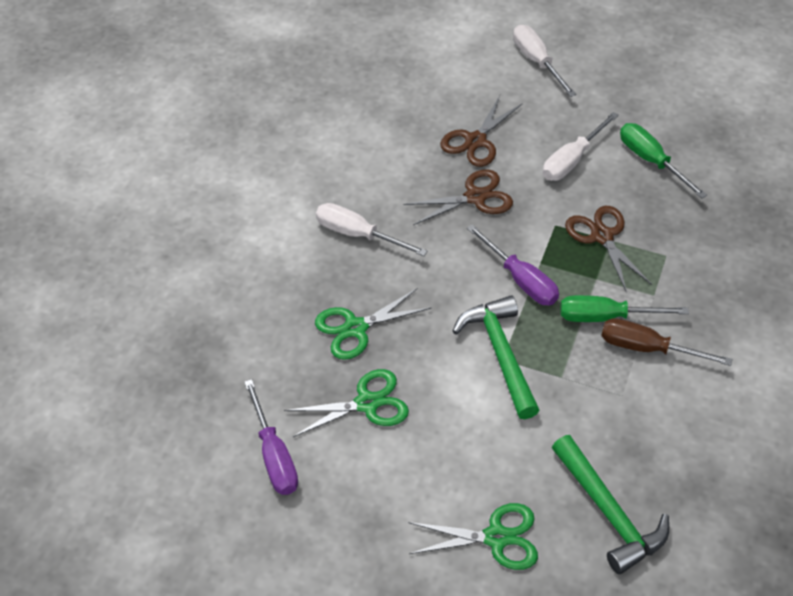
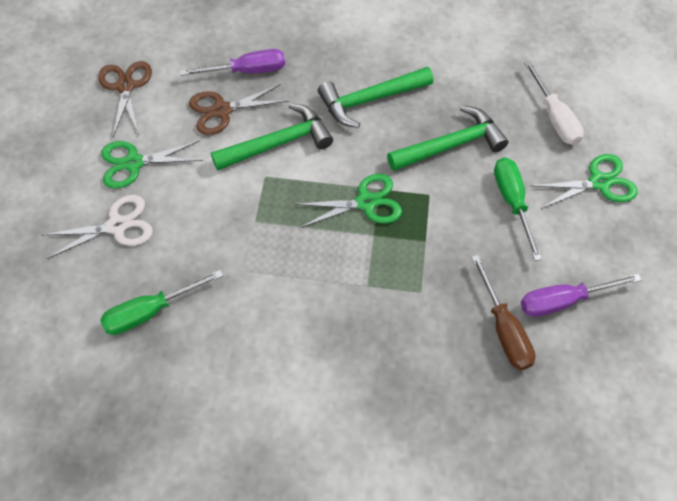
brown scissors: 3 -> 2
green hammer: 2 -> 3
white scissors: 0 -> 1
white screwdriver: 3 -> 1

